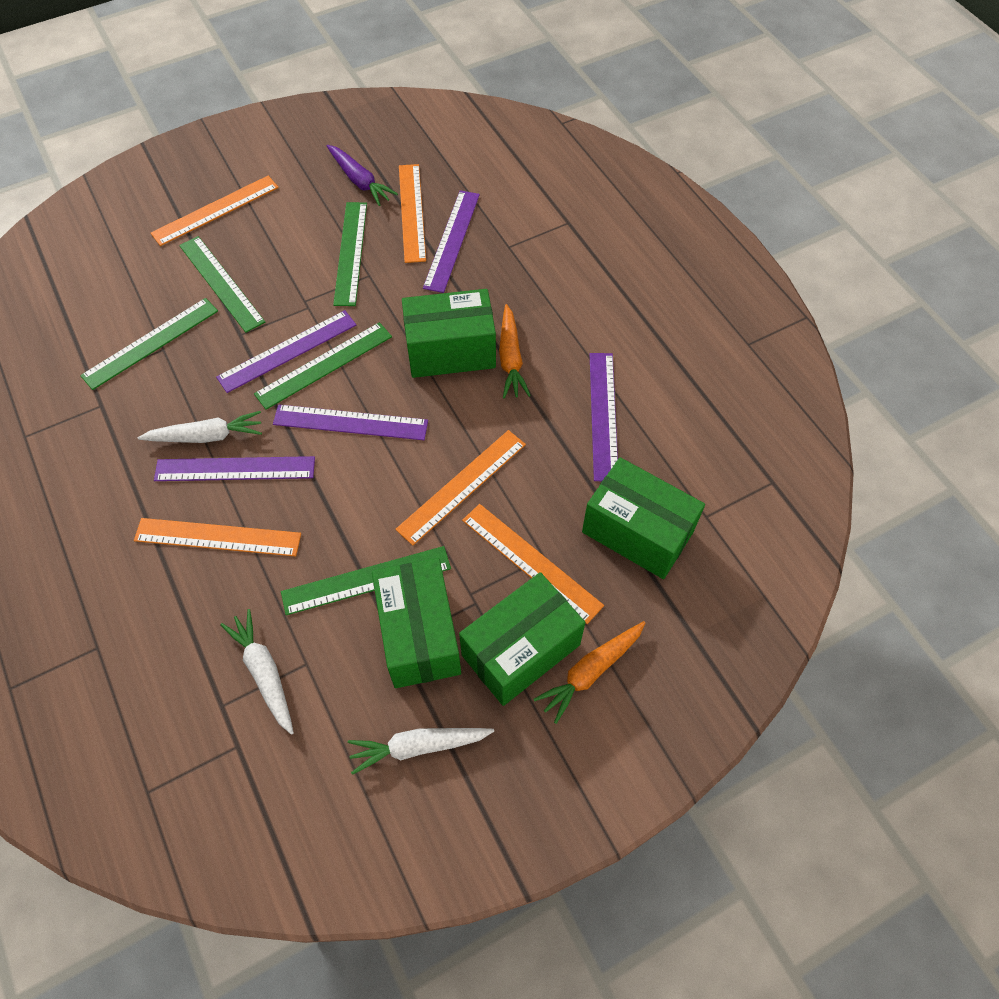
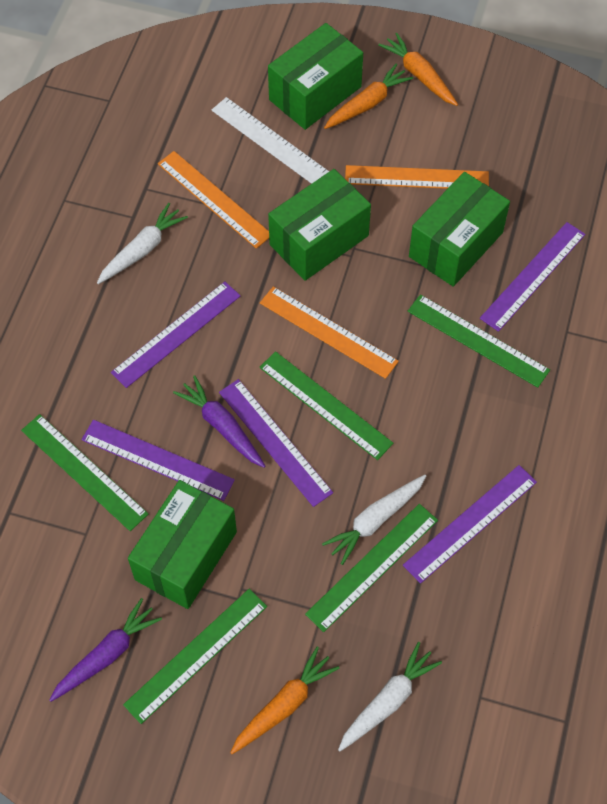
orange carrot: 2 -> 3
orange ruler: 5 -> 3
purple carrot: 1 -> 2
white ruler: 0 -> 1

